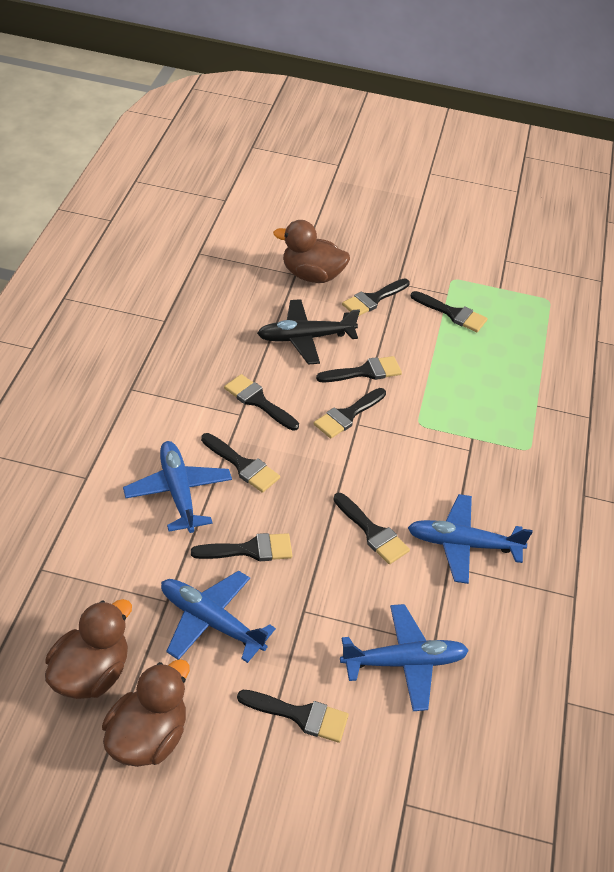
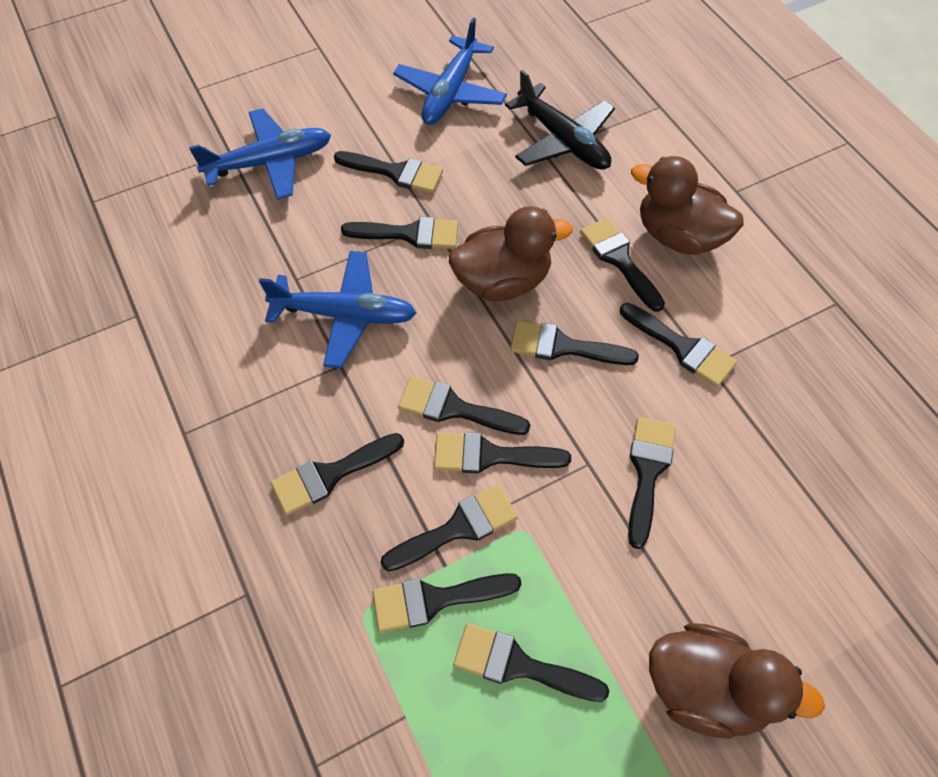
black brush: 9 -> 12
blue plane: 4 -> 3

